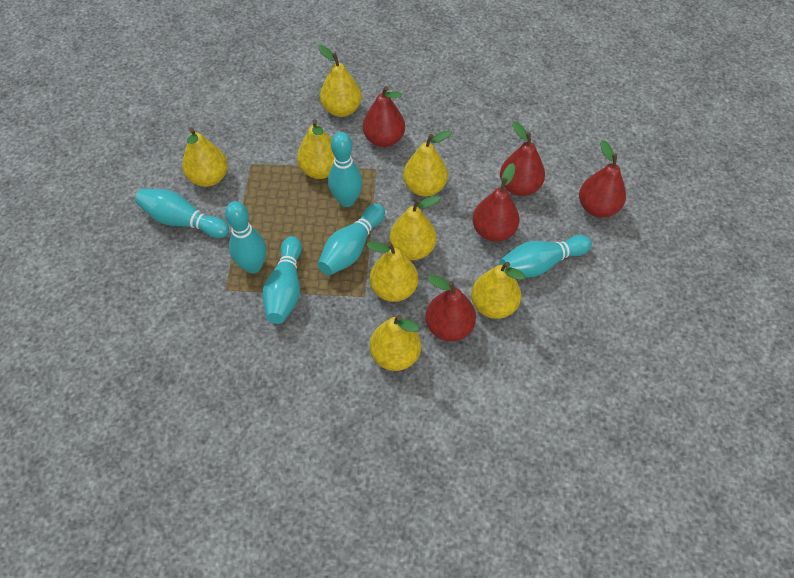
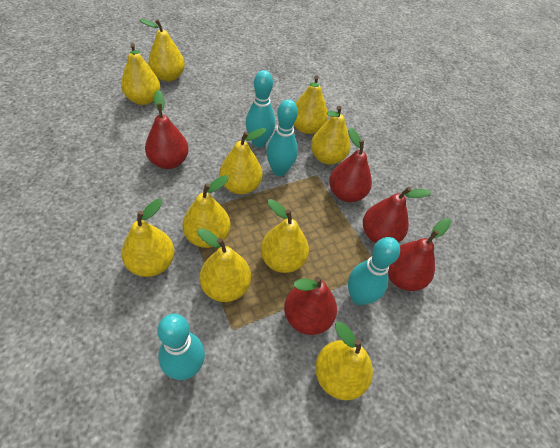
turquoise bowling pin: 6 -> 4
yellow pear: 8 -> 10

